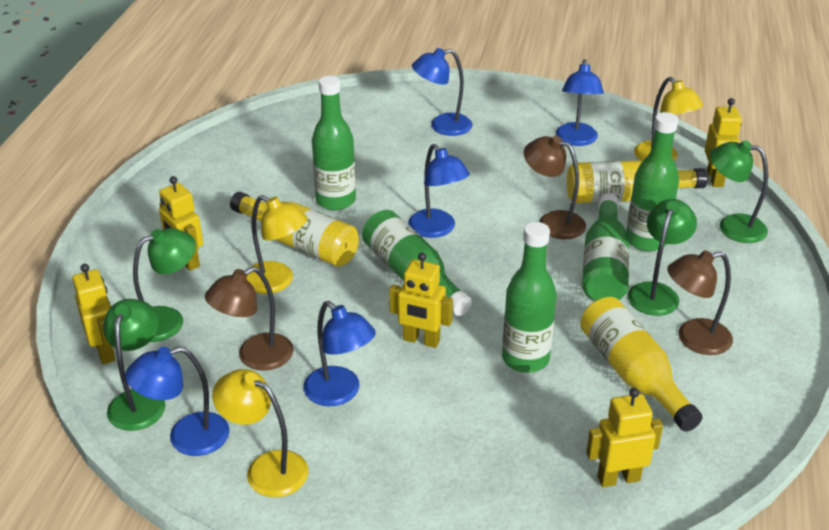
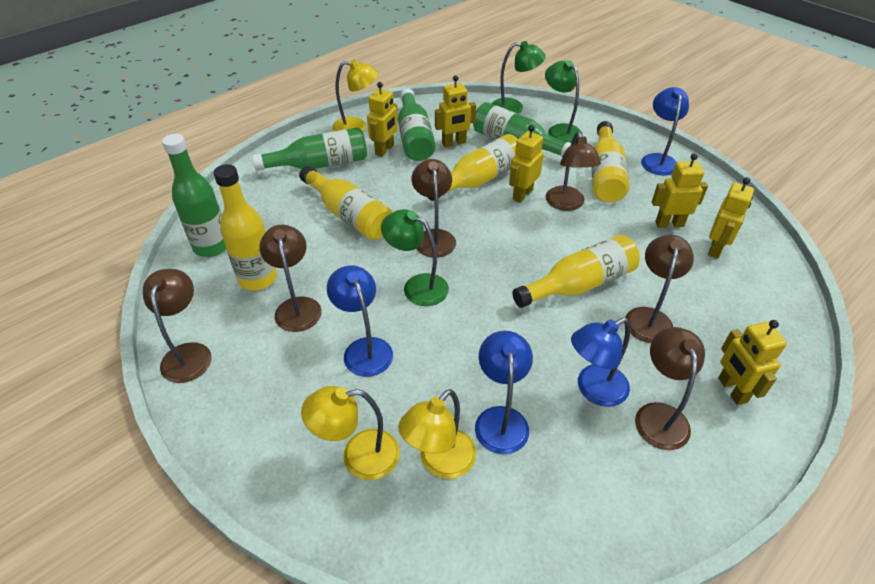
blue lamp: 5 -> 4
brown lamp: 3 -> 6
green bottle: 5 -> 4
green lamp: 4 -> 3
yellow bottle: 3 -> 5
yellow robot: 5 -> 6

